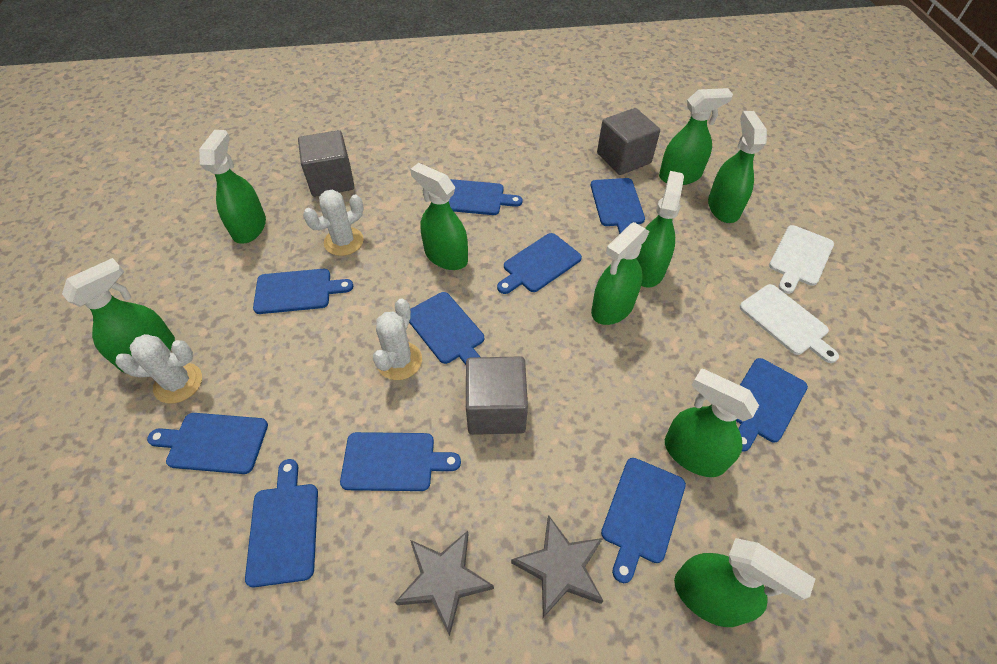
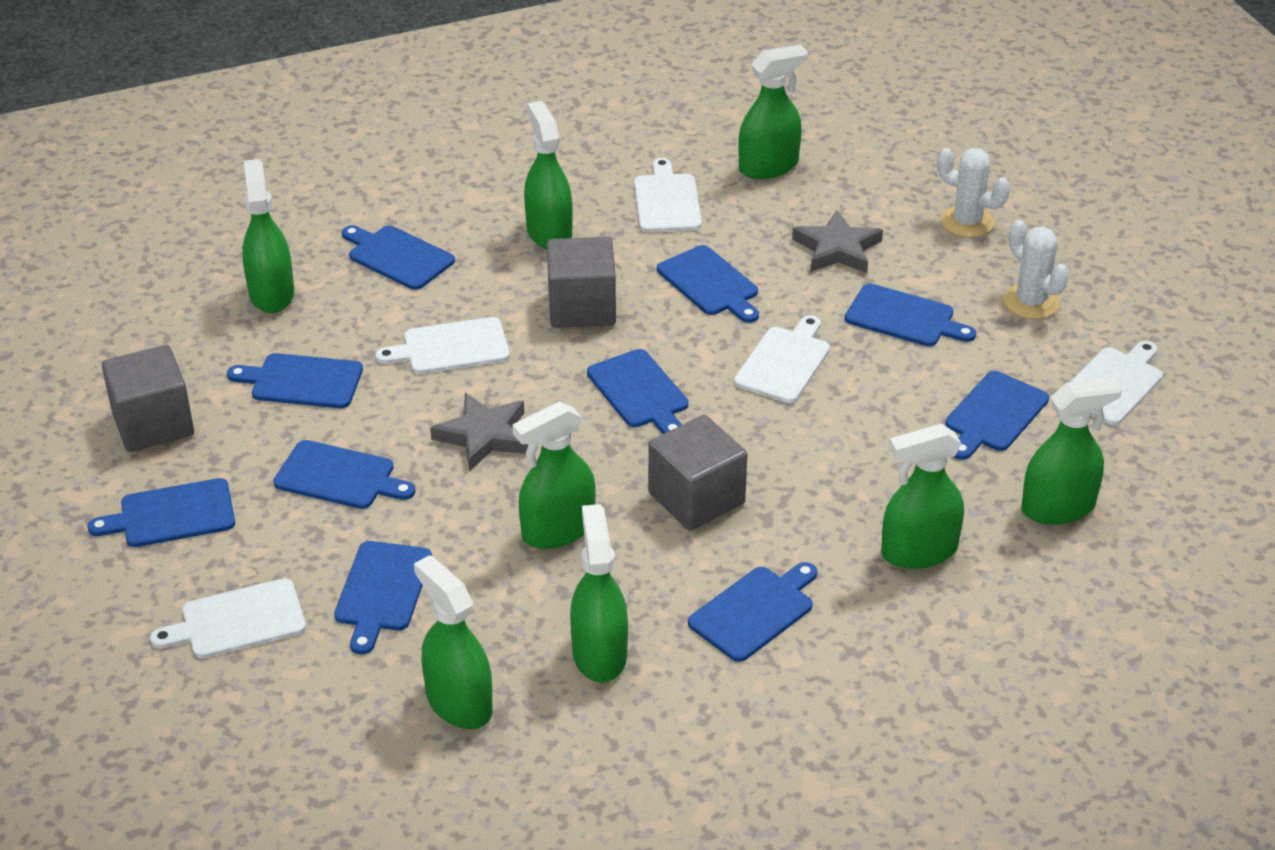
green spray bottle: 9 -> 8
white cactus: 3 -> 2
white cutting board: 2 -> 5

